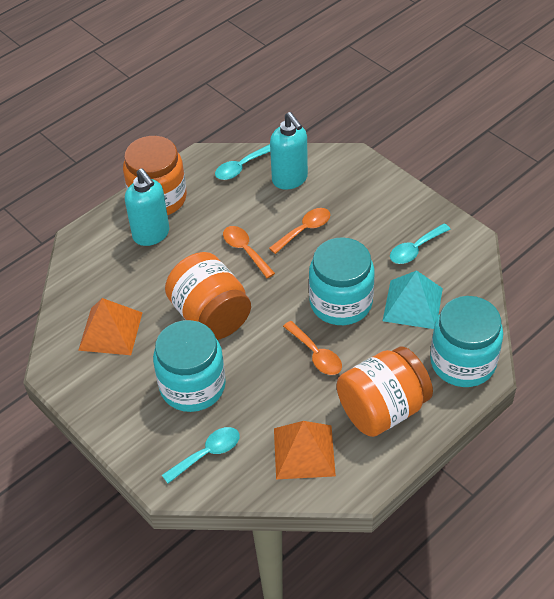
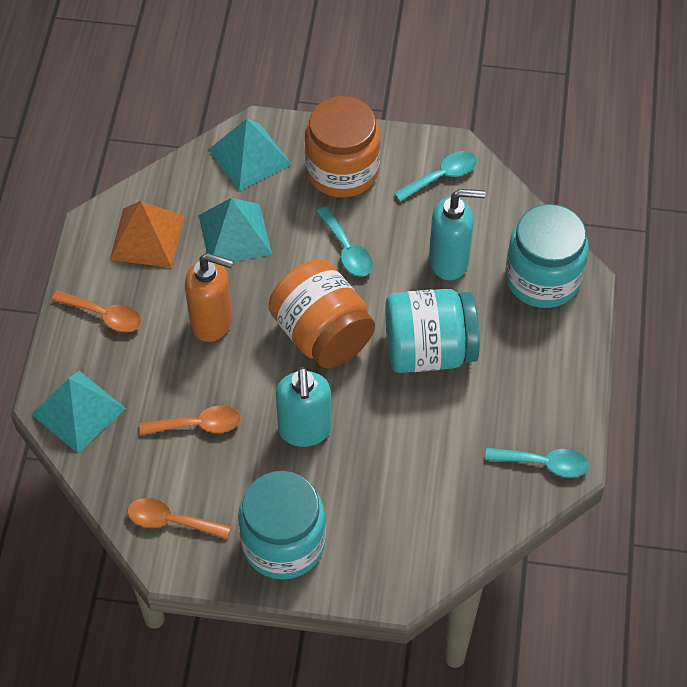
orange jar: 3 -> 2
orange pyramid: 2 -> 1
orange soap dispenser: 0 -> 1
turquoise pyramid: 1 -> 3

